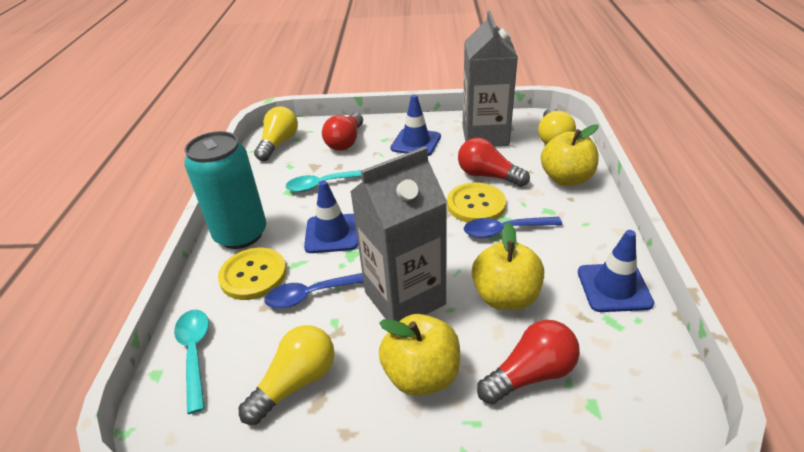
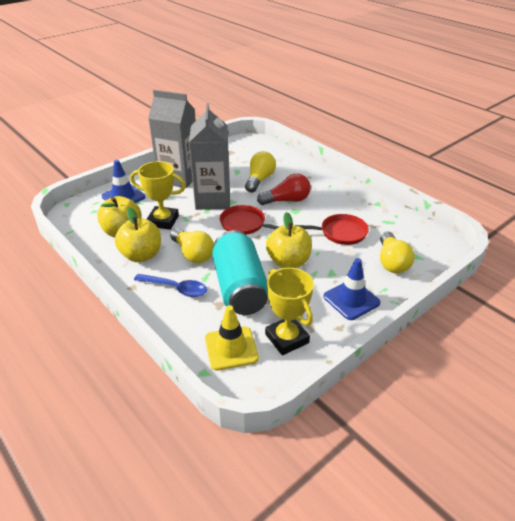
blue spoon: 2 -> 1
blue traffic cone: 3 -> 2
red light bulb: 3 -> 1
red pan: 0 -> 2
turquoise spoon: 2 -> 0
yellow button: 2 -> 0
yellow traffic cone: 0 -> 1
yellow trophy: 0 -> 2

